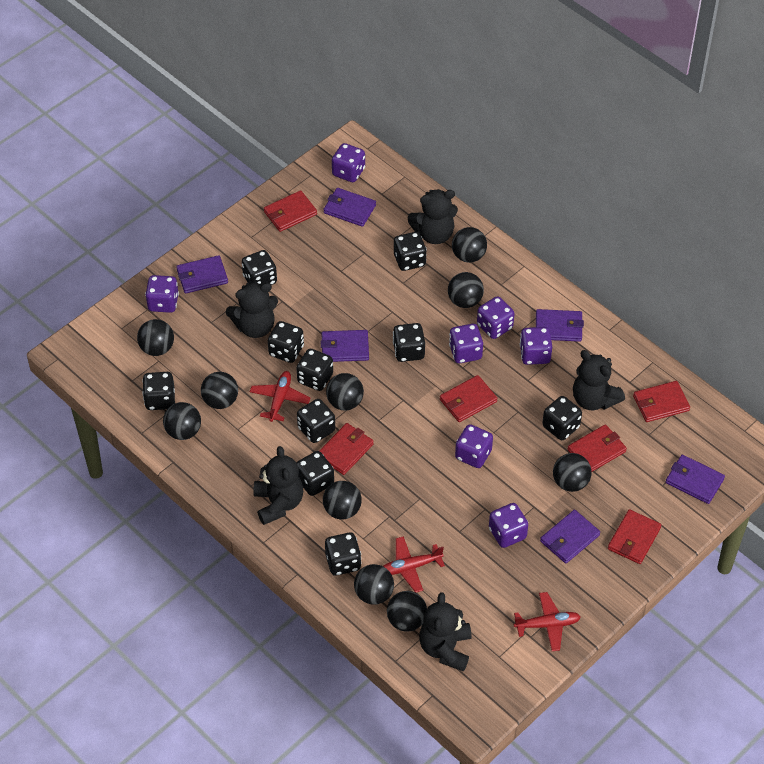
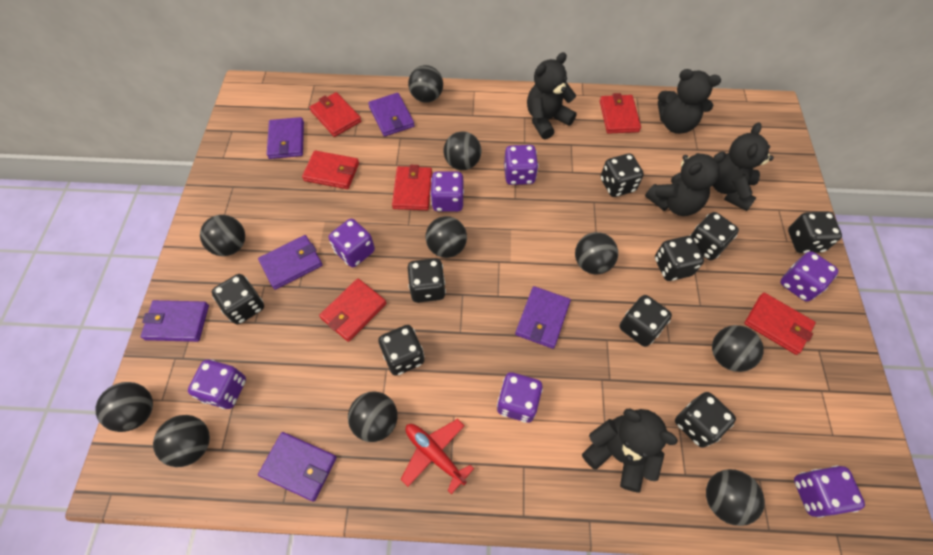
black dice: 10 -> 9
red plane: 3 -> 1

